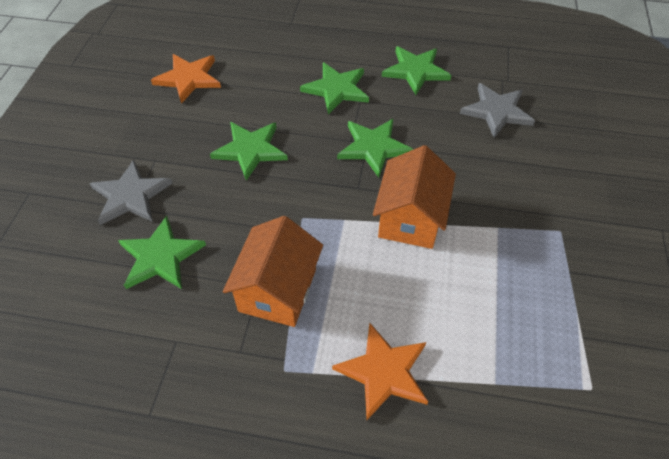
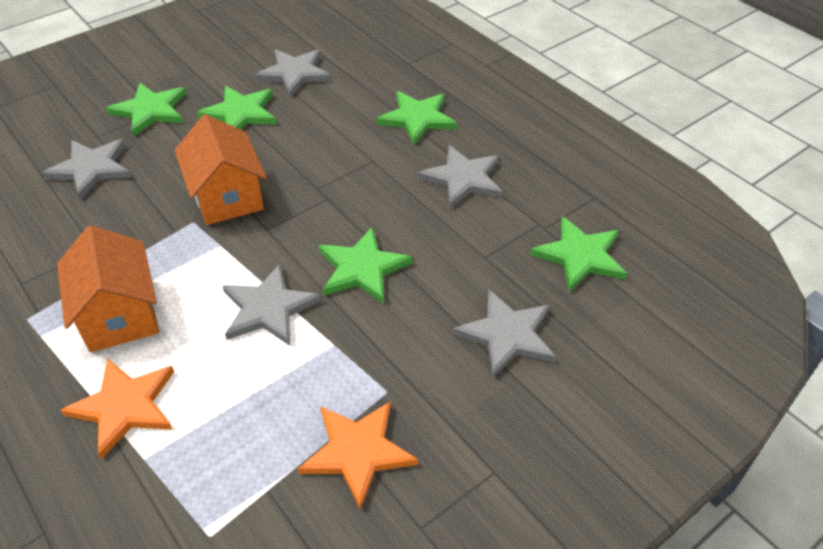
grey star: 2 -> 5

